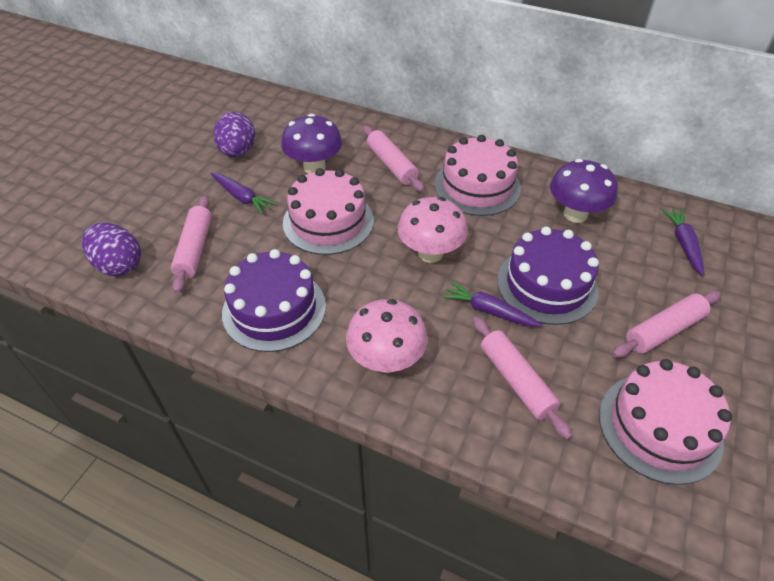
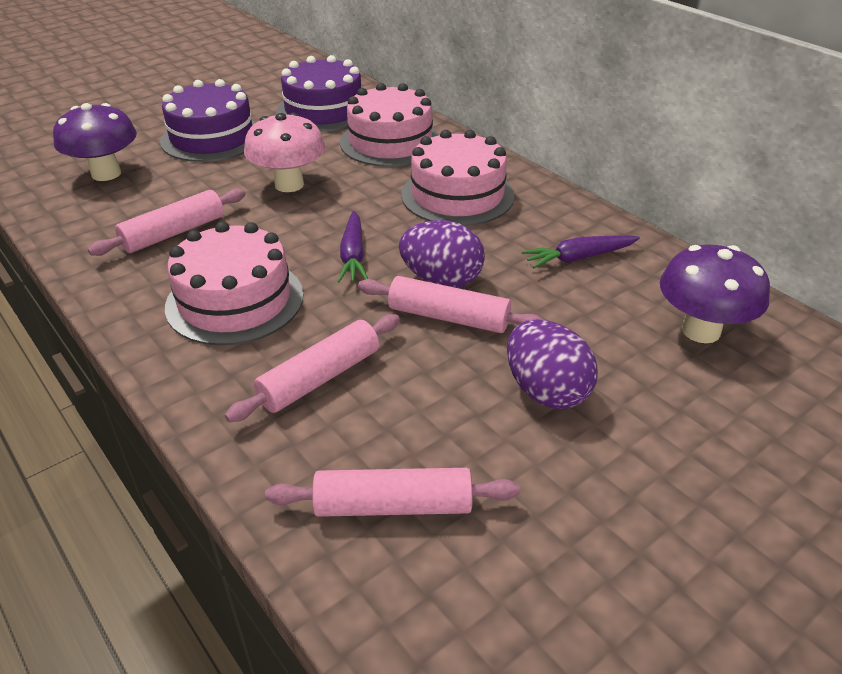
pink mushroom: 2 -> 1
purple carrot: 3 -> 2

